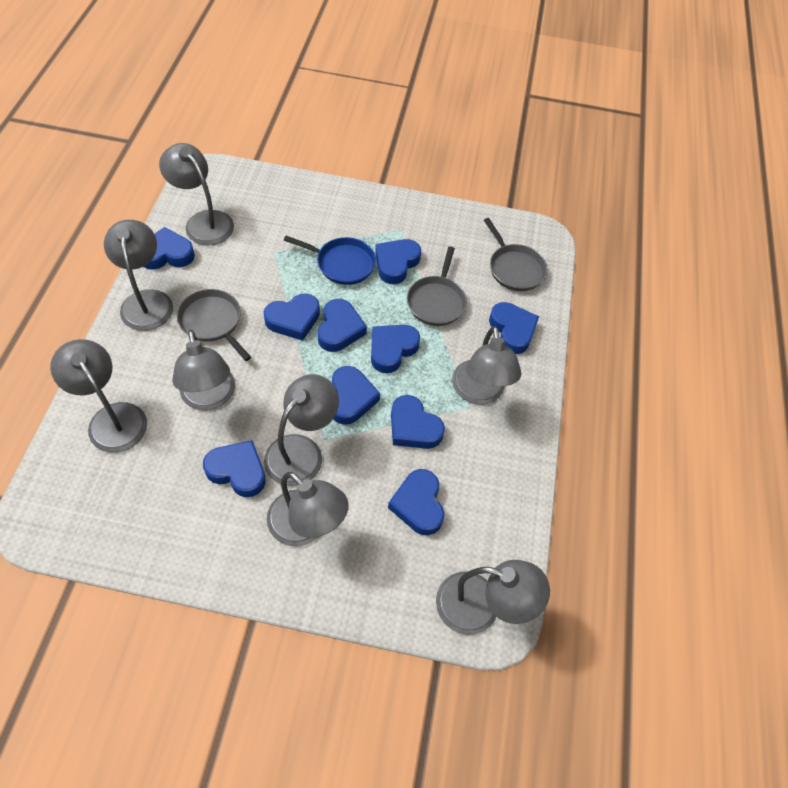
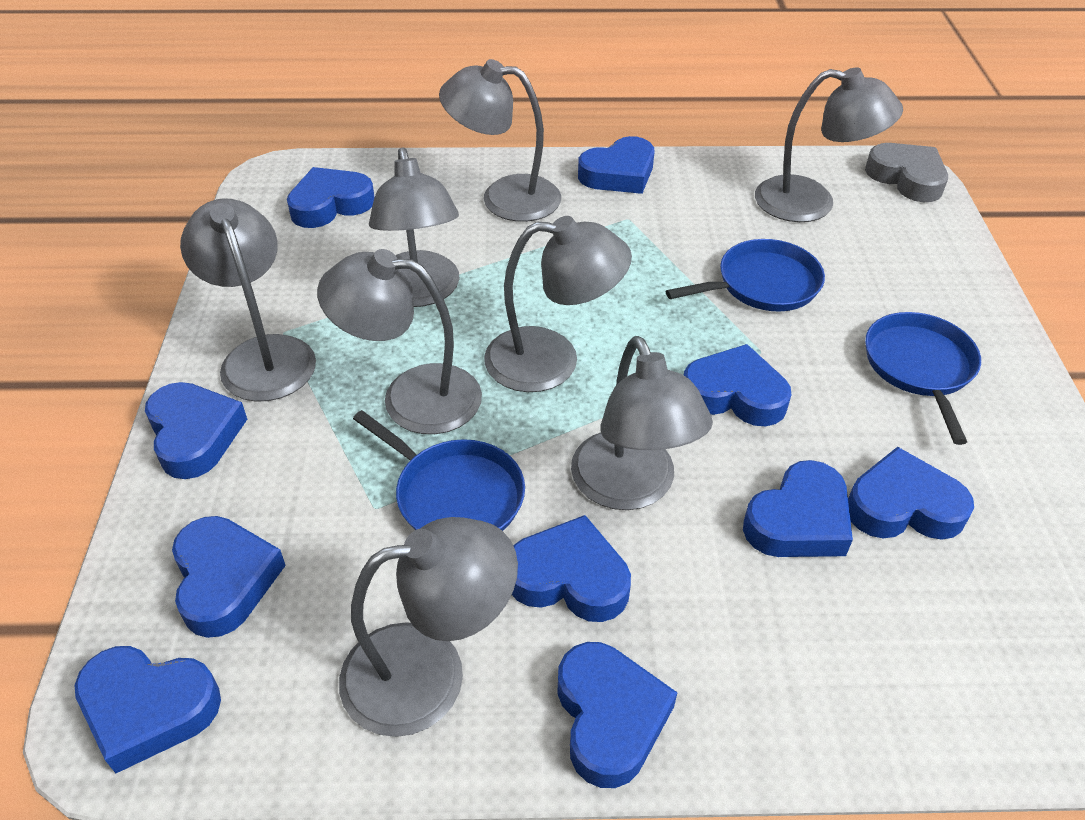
blue pan: 1 -> 3
grey heart: 0 -> 1
grey pan: 3 -> 0

